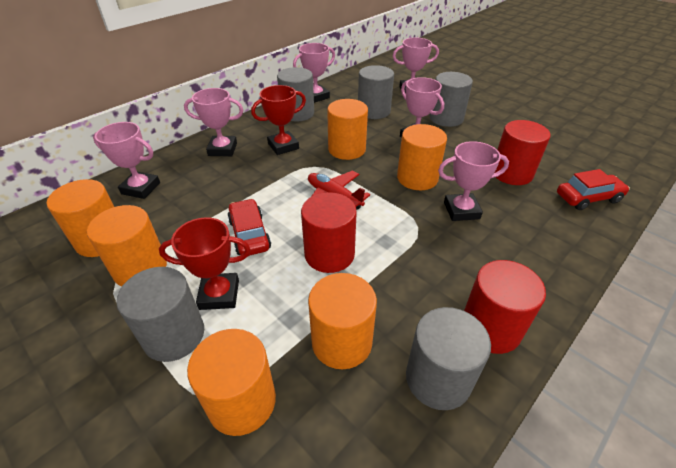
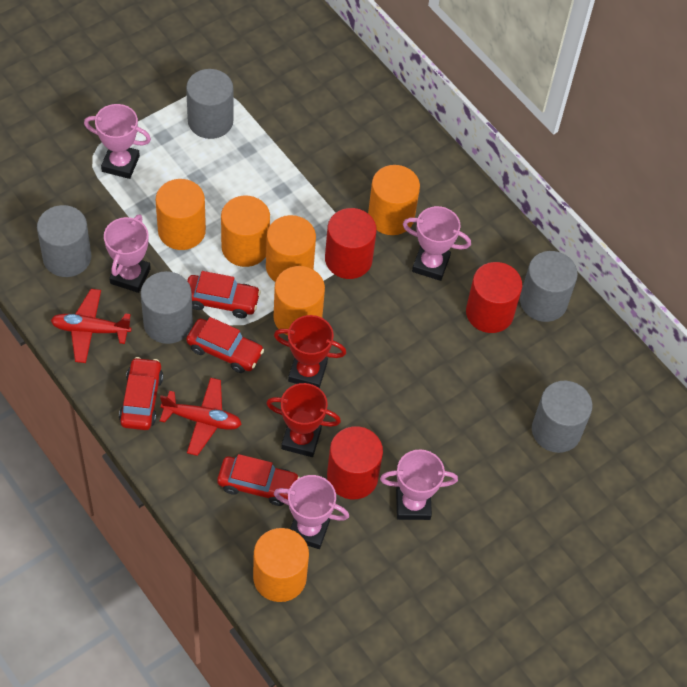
pink trophy: 6 -> 5
red car: 2 -> 4
red plane: 1 -> 2

